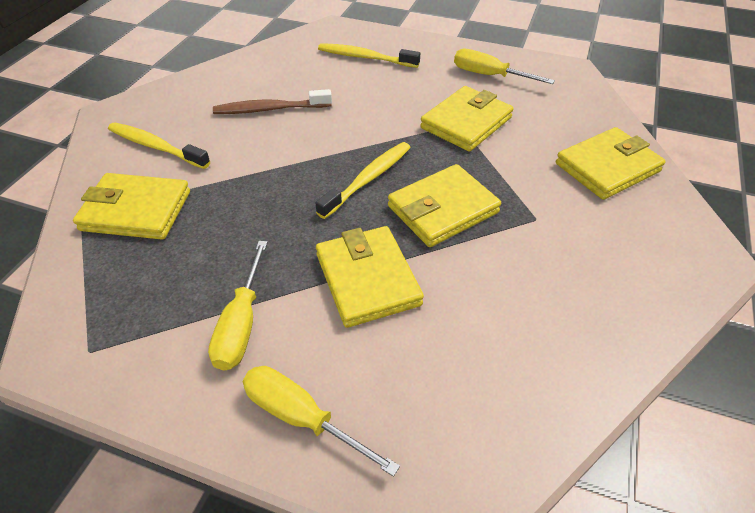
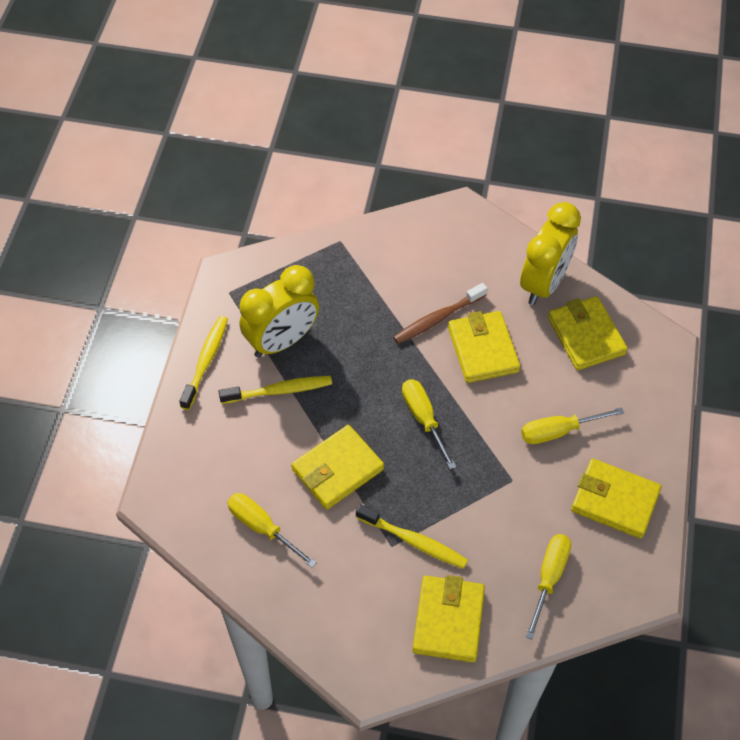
yellow clock: 0 -> 2
yellow screwdriver: 3 -> 4

